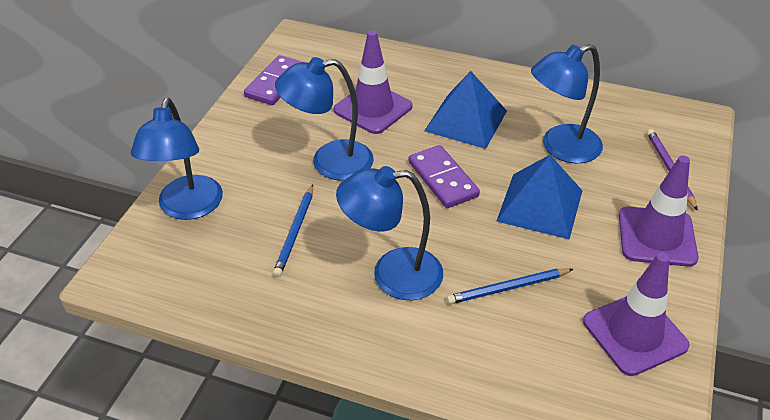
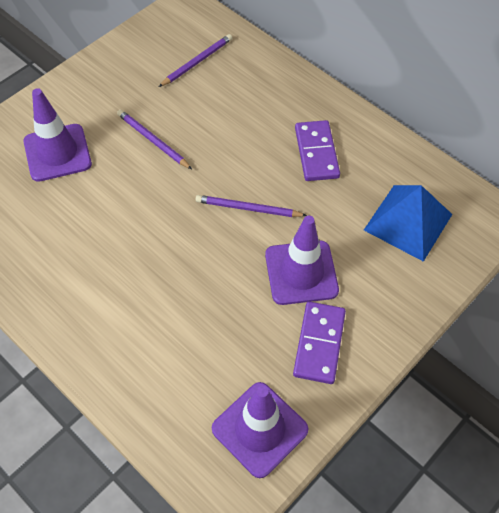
blue lamp: 4 -> 0
blue pencil: 2 -> 0
blue pyramid: 2 -> 1
purple pencil: 1 -> 3

